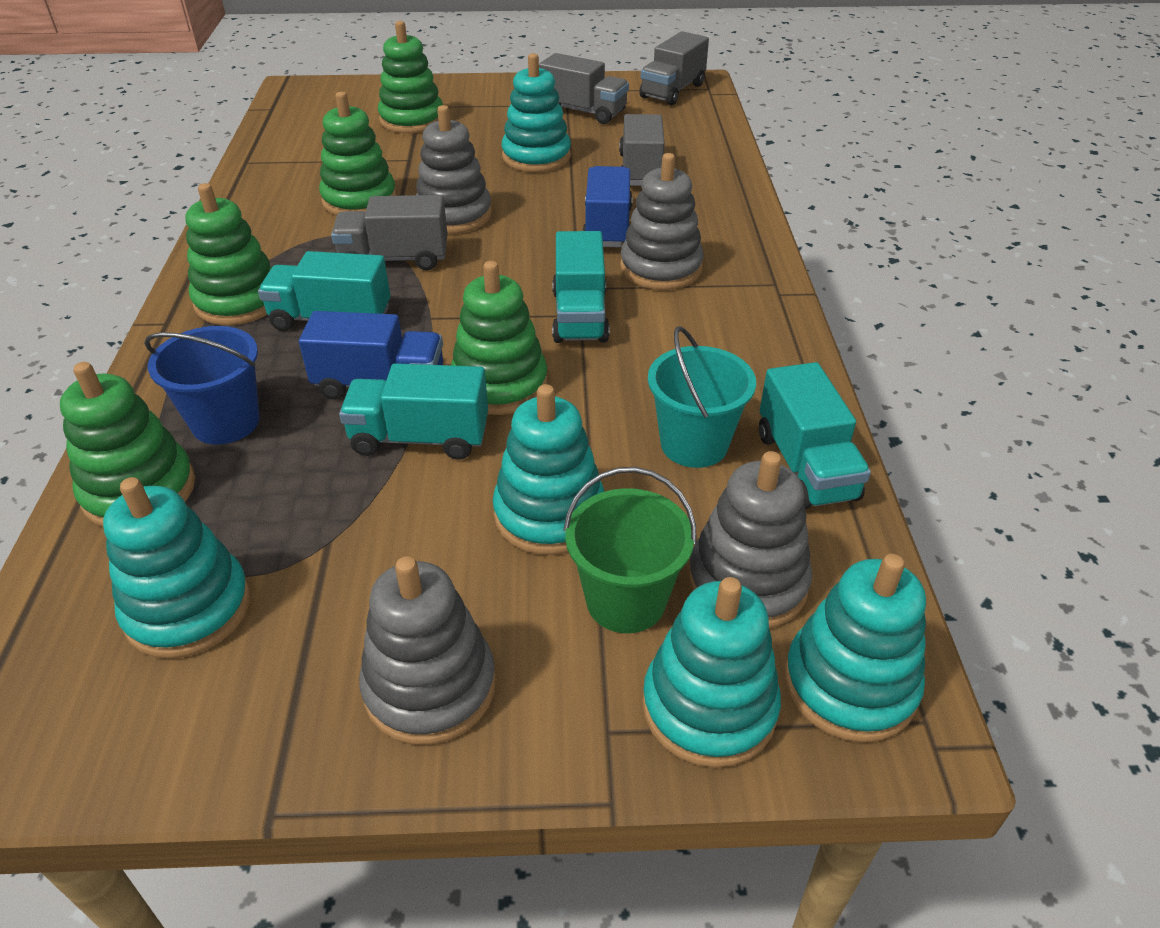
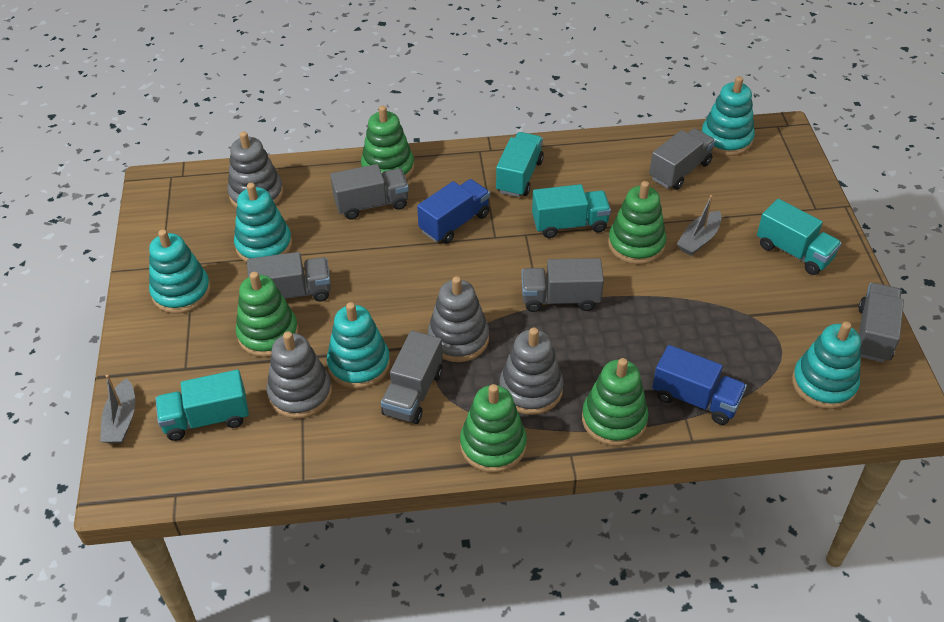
blue bucket: 1 -> 0
green bucket: 1 -> 0
grey boat: 0 -> 2
grey truck: 4 -> 6
turquoise bucket: 1 -> 0

